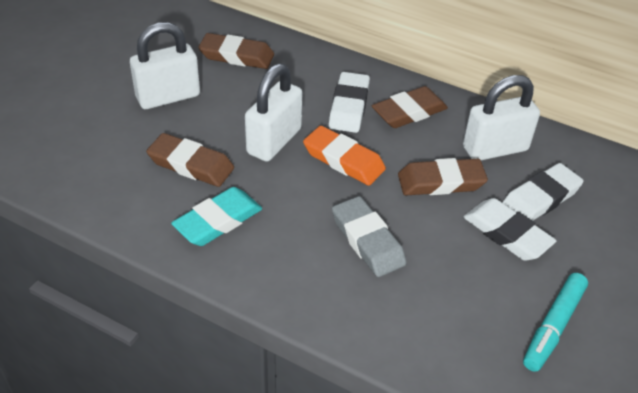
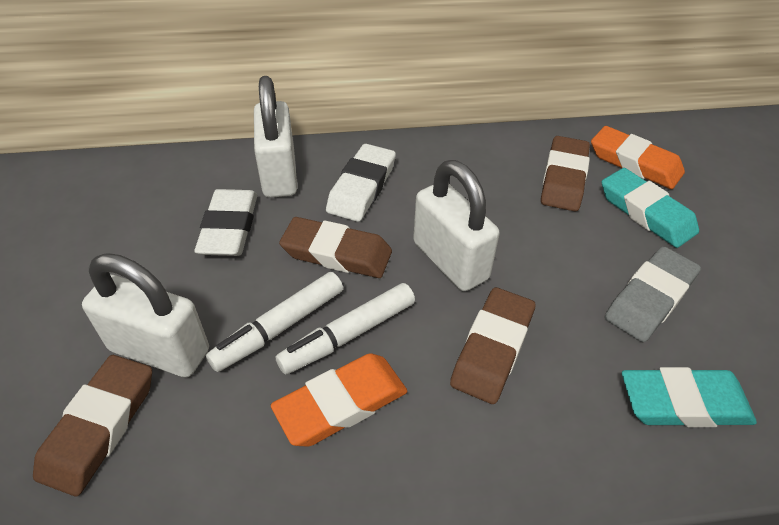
orange eraser: 1 -> 2
turquoise eraser: 1 -> 2
turquoise marker: 1 -> 0
white eraser: 3 -> 2
white marker: 0 -> 2

